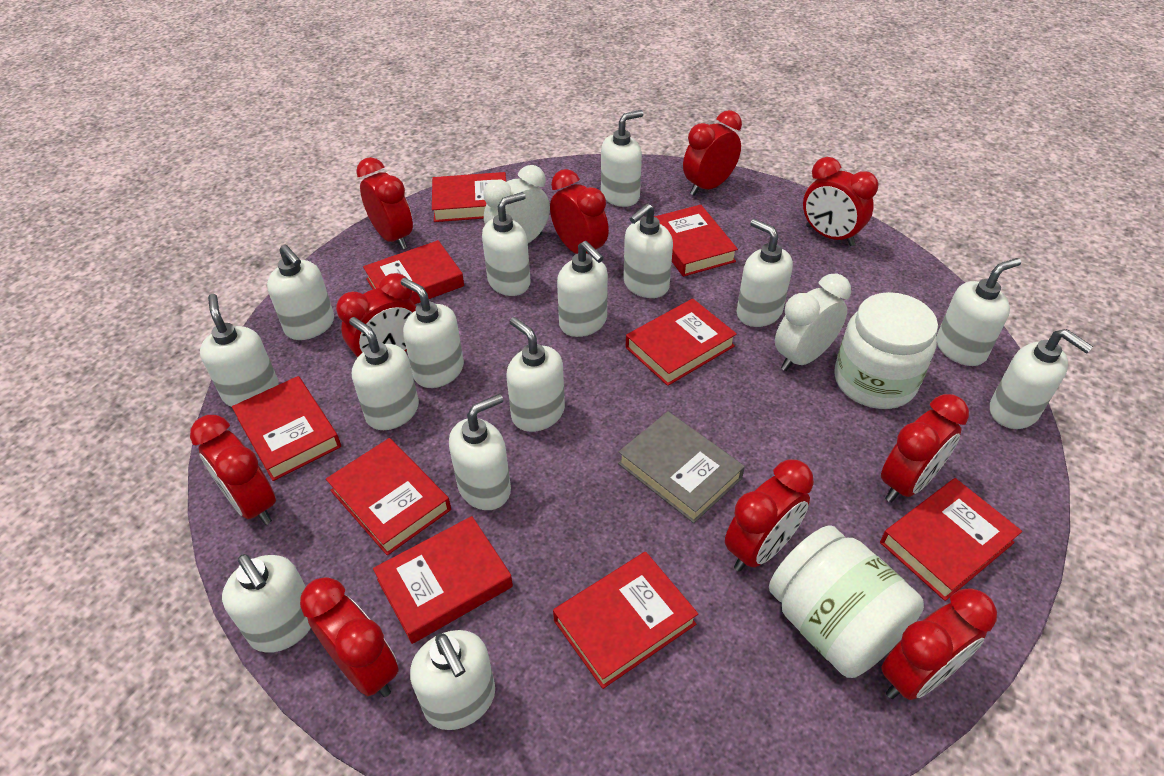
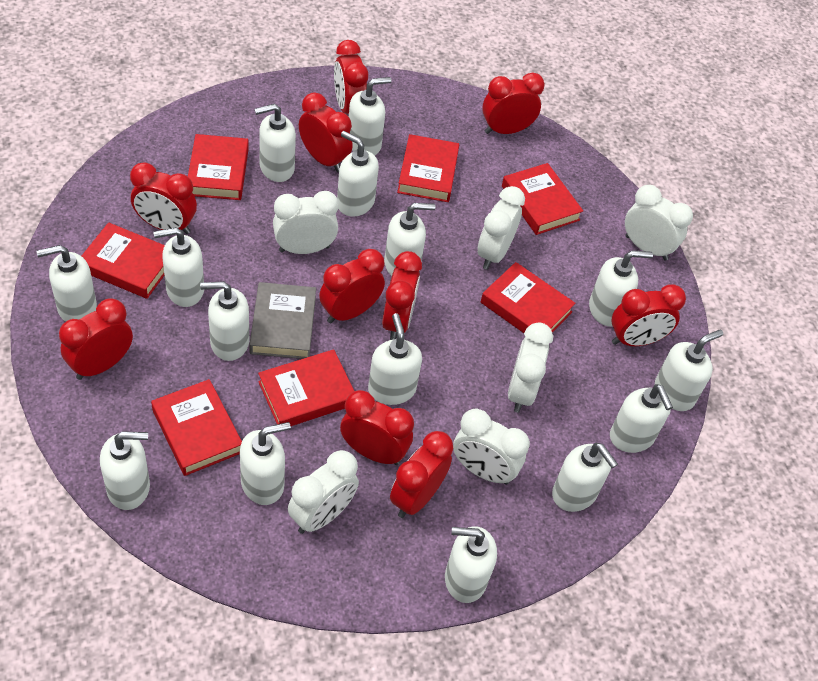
red book: 9 -> 7
white clock: 2 -> 6
white jar: 2 -> 0

